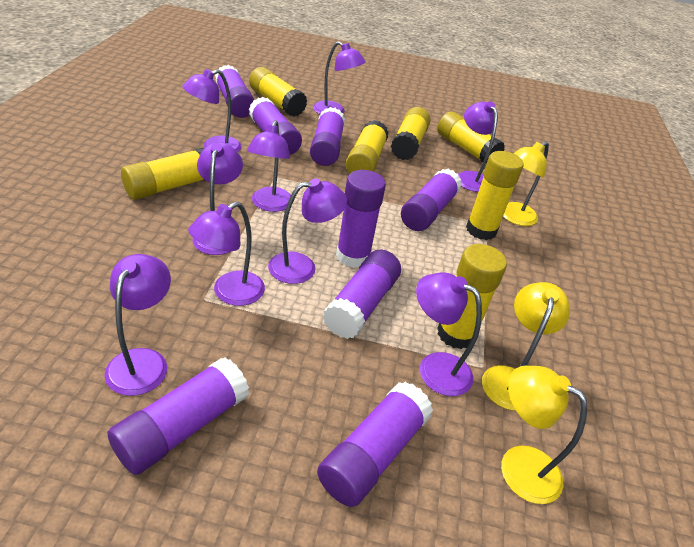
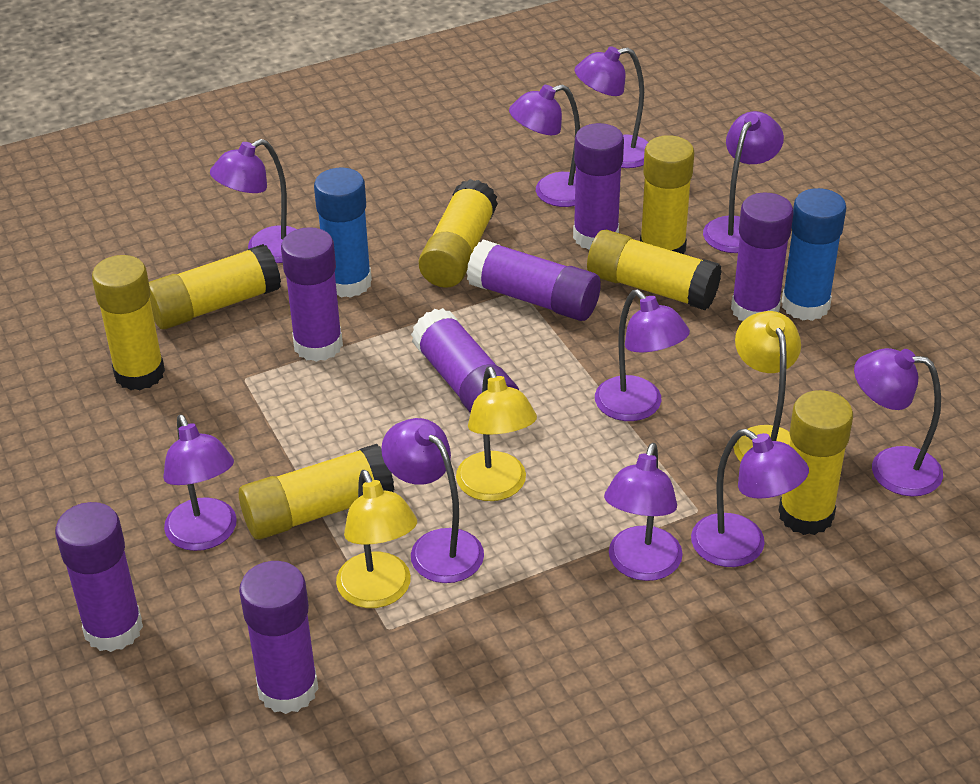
blue glue stick: 0 -> 2
purple glue stick: 8 -> 7
purple lamp: 9 -> 10

